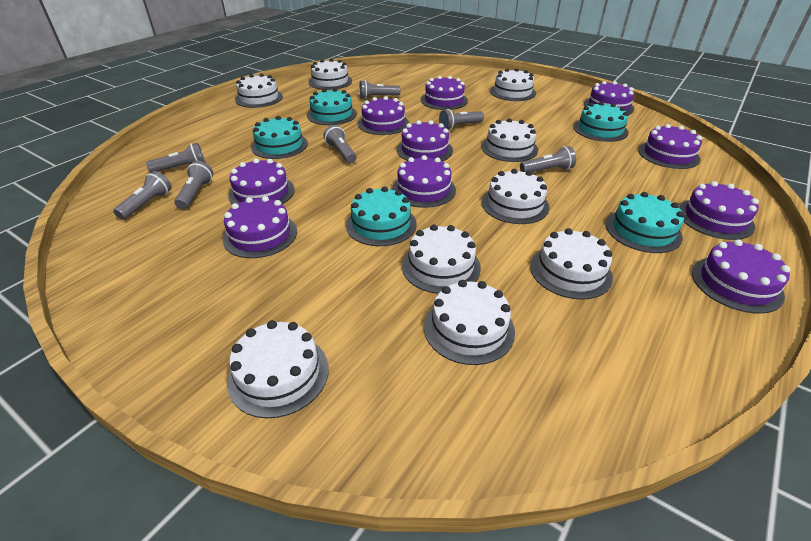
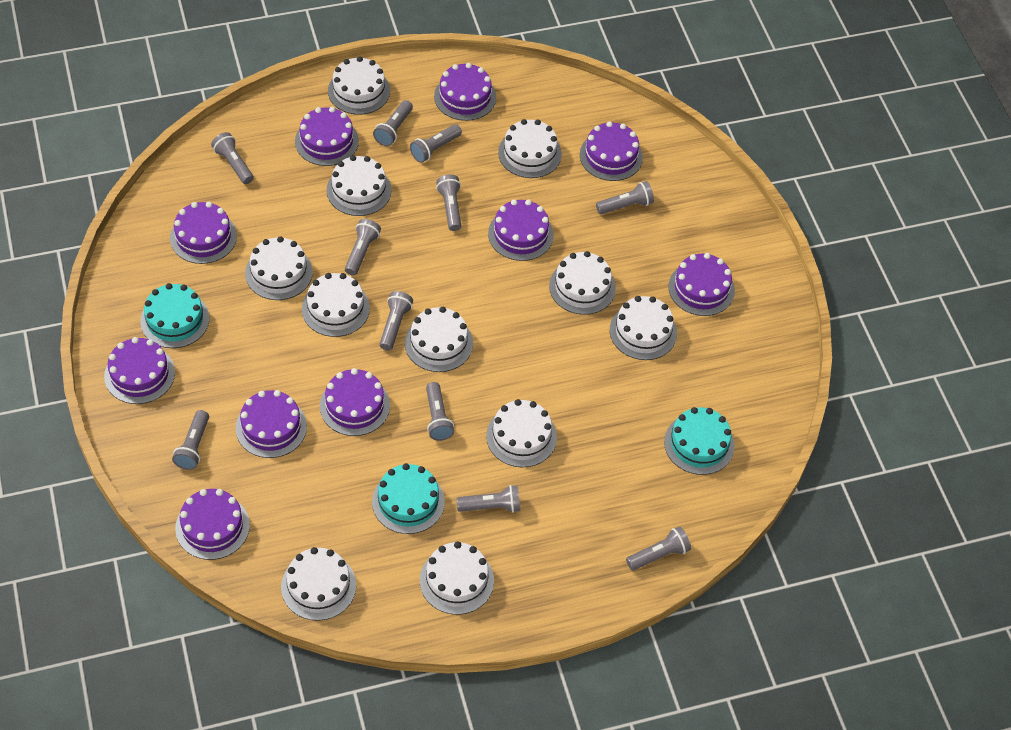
grey flashlight: 7 -> 11
turquoise cake: 5 -> 3
white cake: 9 -> 11

